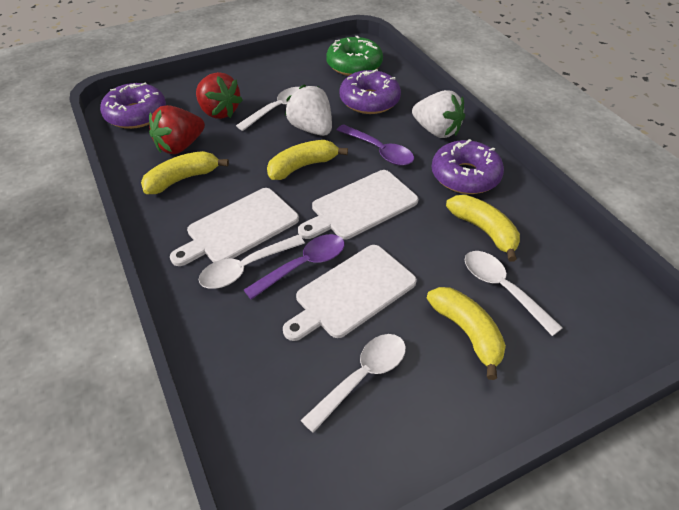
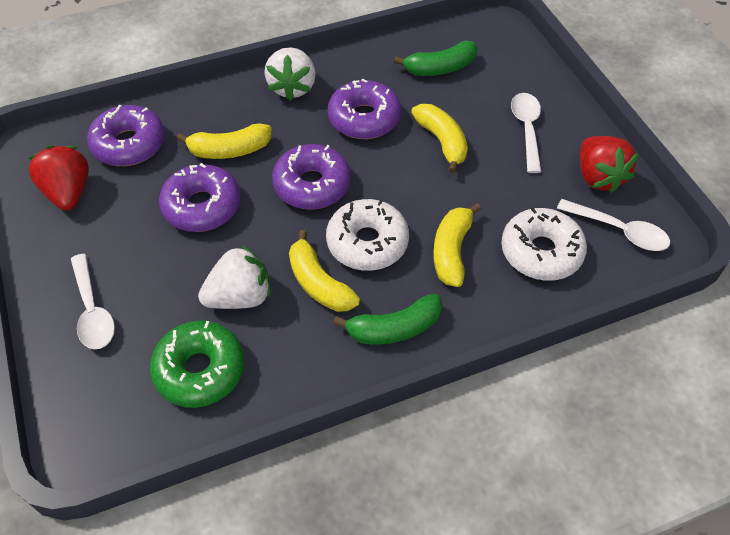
green banana: 0 -> 2
purple donut: 3 -> 4
purple spoon: 2 -> 0
white cutting board: 3 -> 0
white donut: 0 -> 2
white spoon: 4 -> 3

